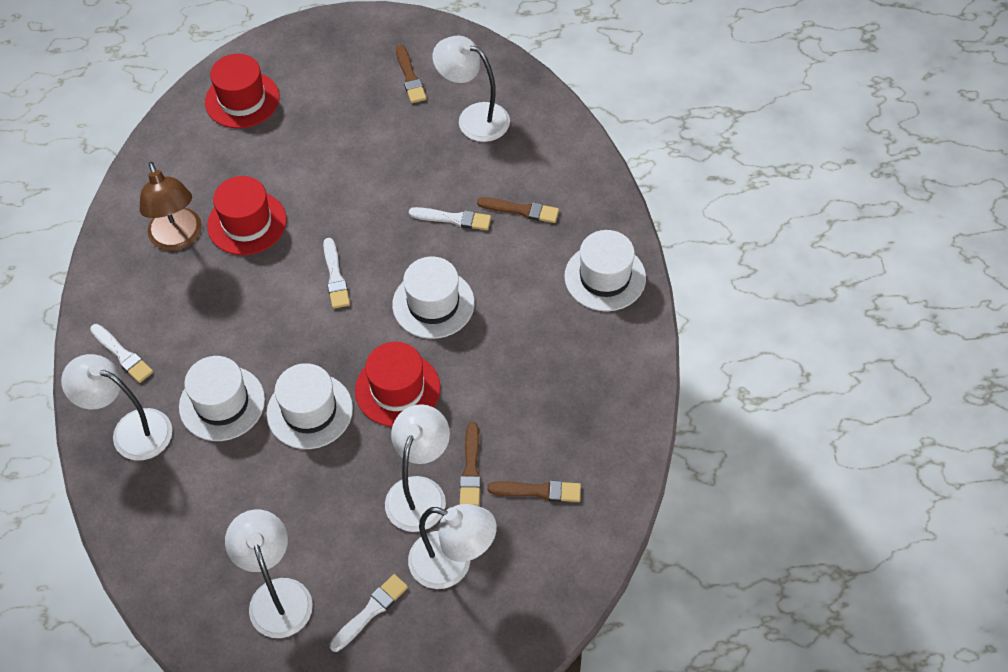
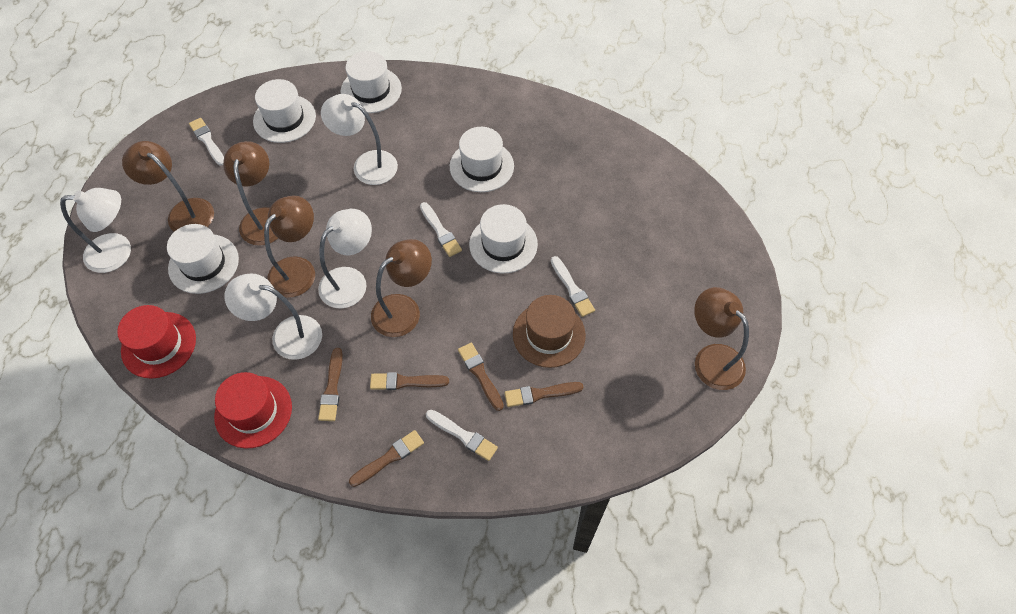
brown brush: 4 -> 5
brown hat: 0 -> 1
brown lamp: 1 -> 5
red hat: 3 -> 2
white hat: 4 -> 5
white lamp: 5 -> 4

